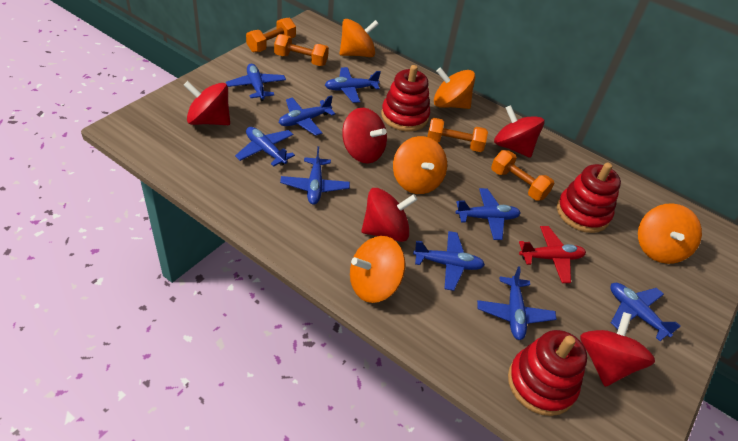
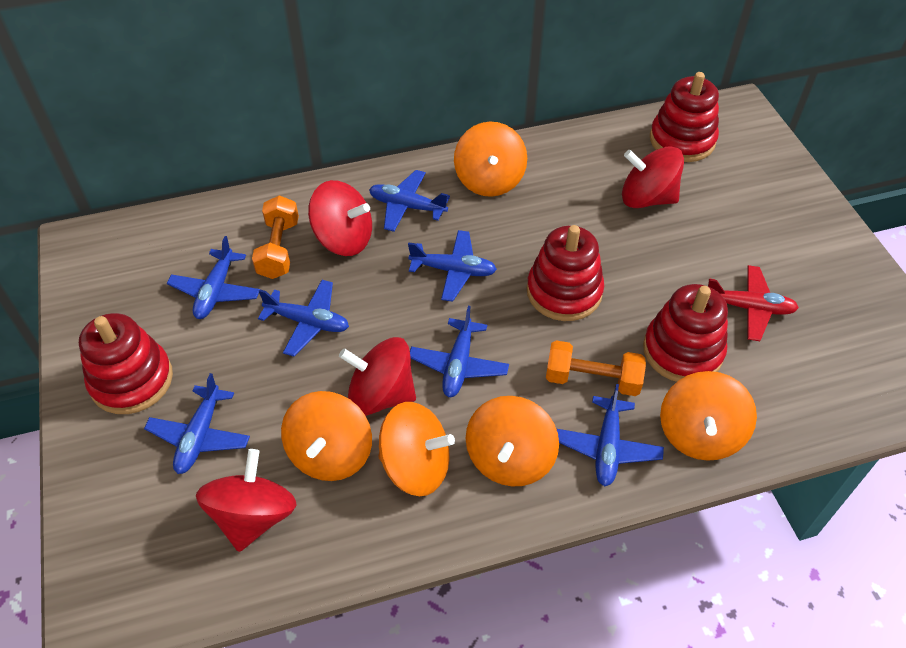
blue plane: 9 -> 7
orange dumbbell: 4 -> 2
red spinning top: 5 -> 4
red stacking toy: 3 -> 4

